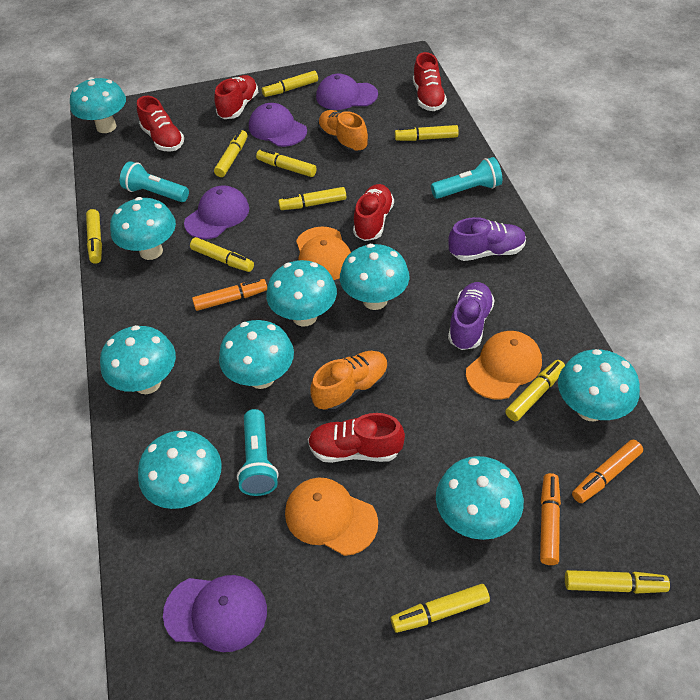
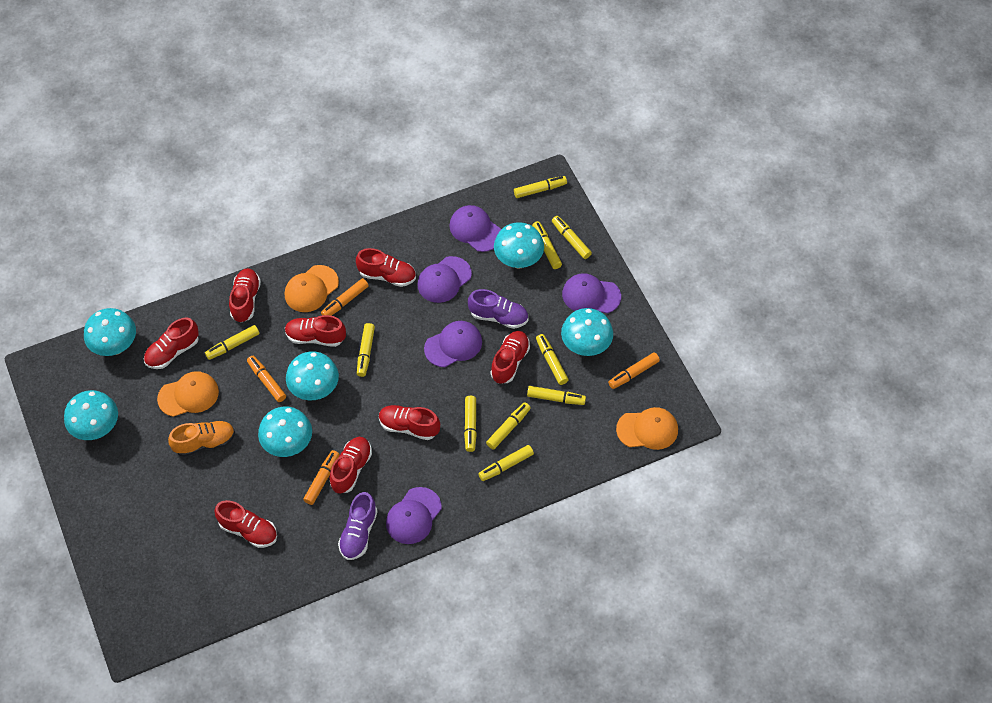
orange marker: 3 -> 4
orange shoe: 2 -> 1
purple cap: 4 -> 5
red shoe: 5 -> 8
turquoise flashlight: 3 -> 0
turquoise mushroom: 9 -> 6

